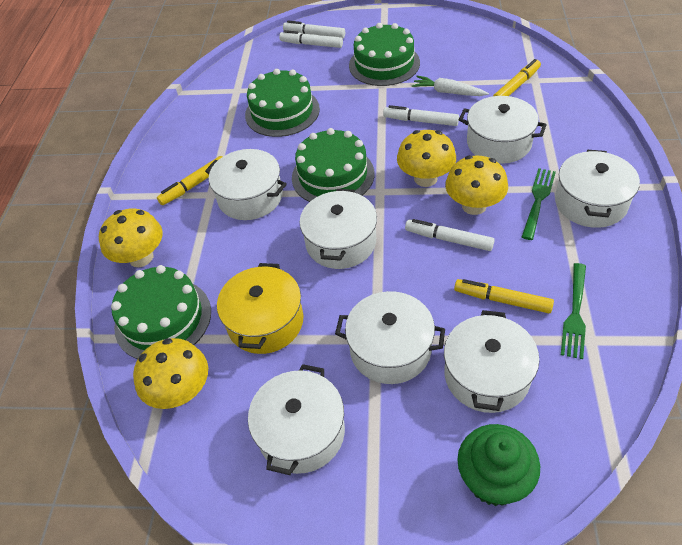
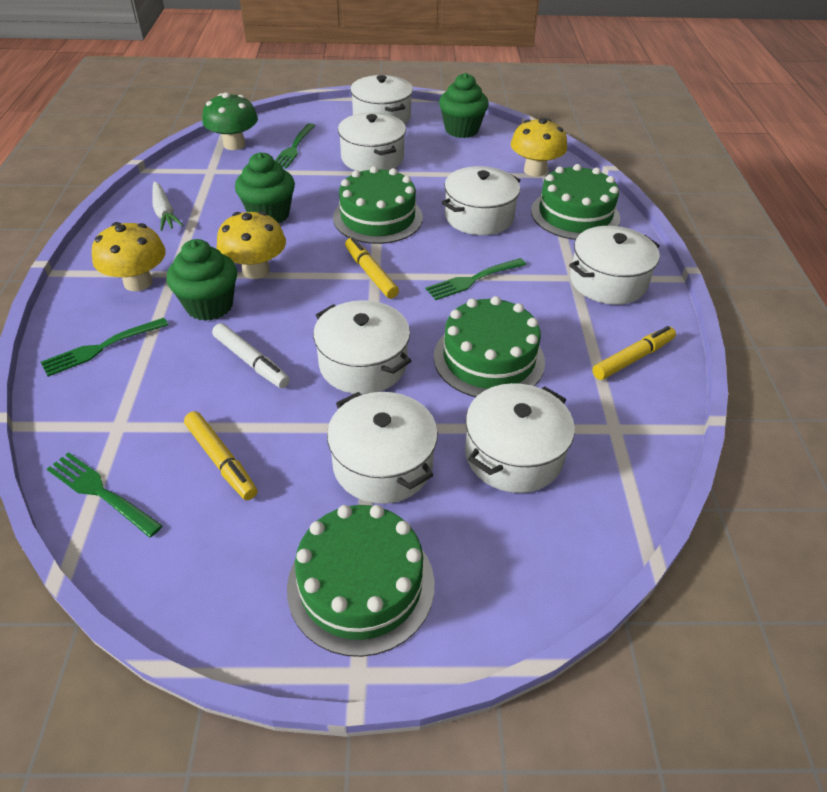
green cupcake: 1 -> 3
green fork: 2 -> 4
green mushroom: 0 -> 1
white marker: 4 -> 1
yellow mushroom: 4 -> 3
yellow pot: 1 -> 0

